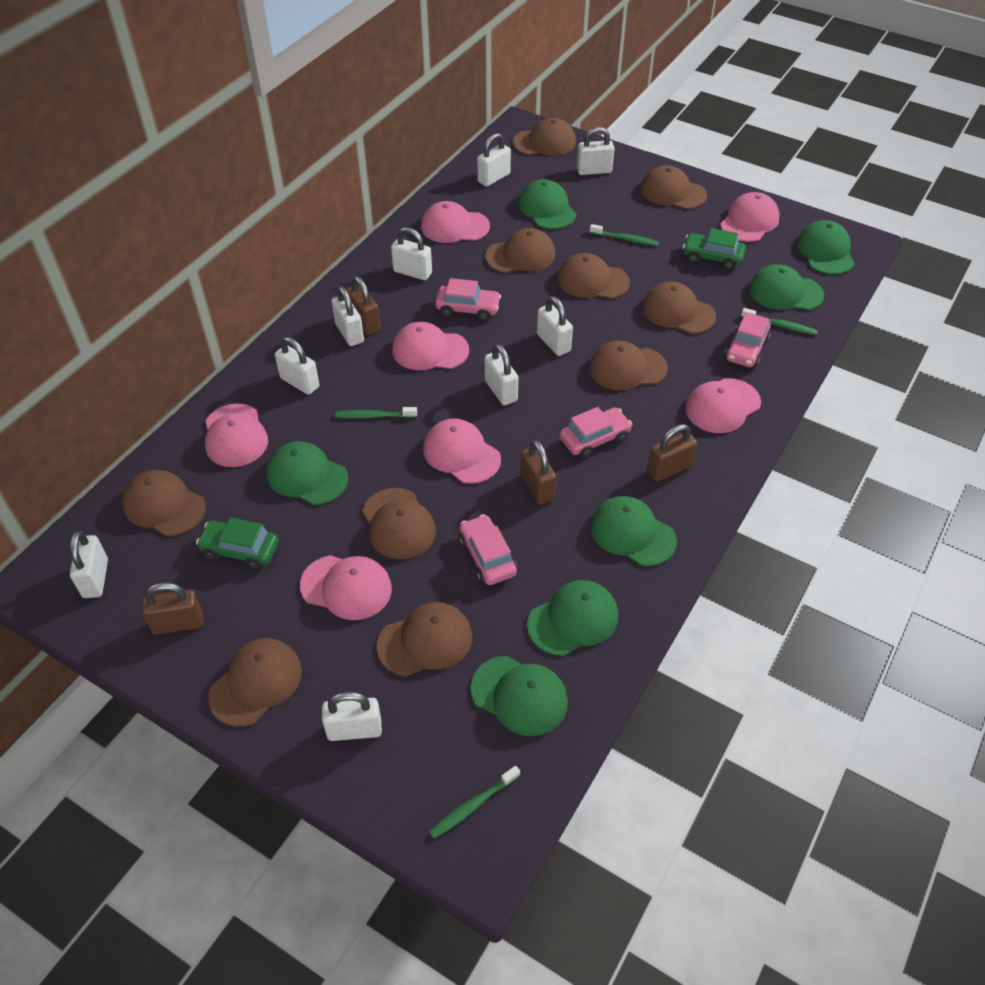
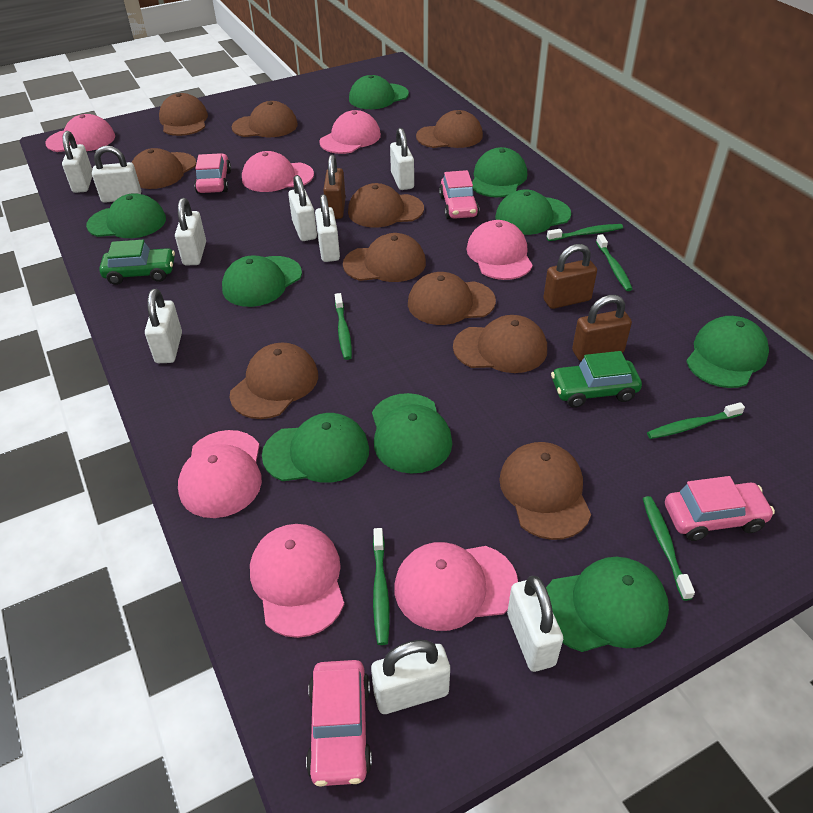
brown padlock: 4 -> 3
green cap: 7 -> 9
green toothbrush: 4 -> 6

